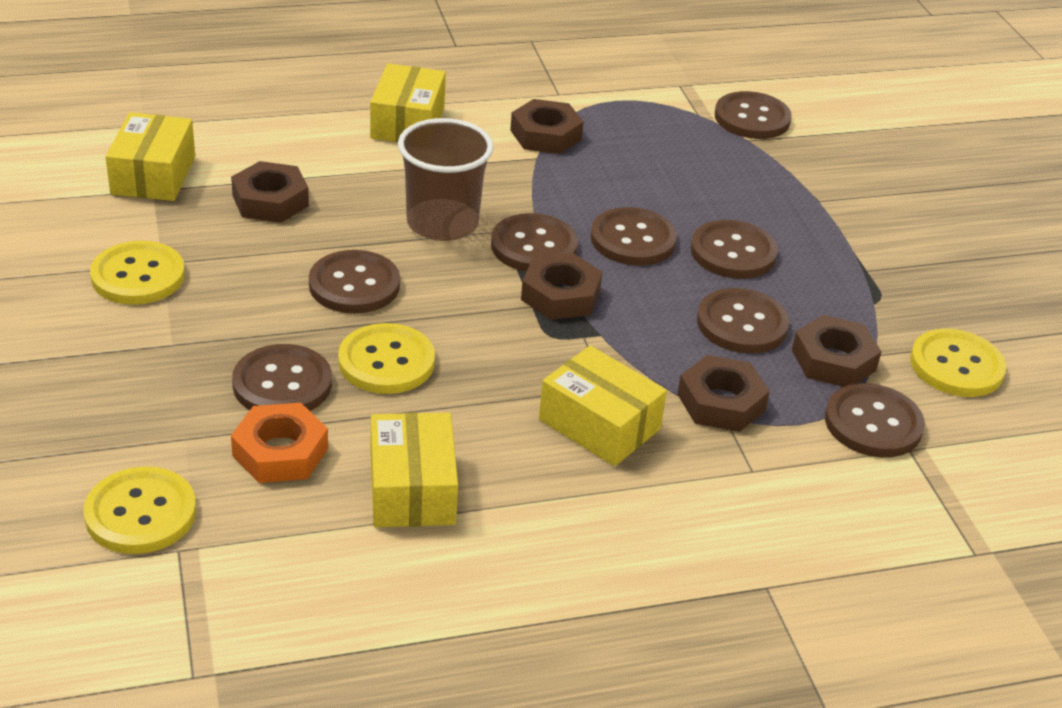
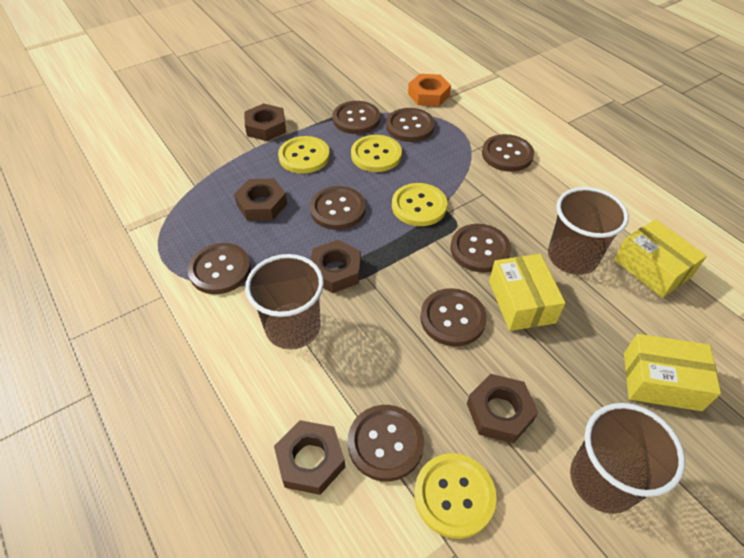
brown cup: 1 -> 3
yellow box: 4 -> 3

